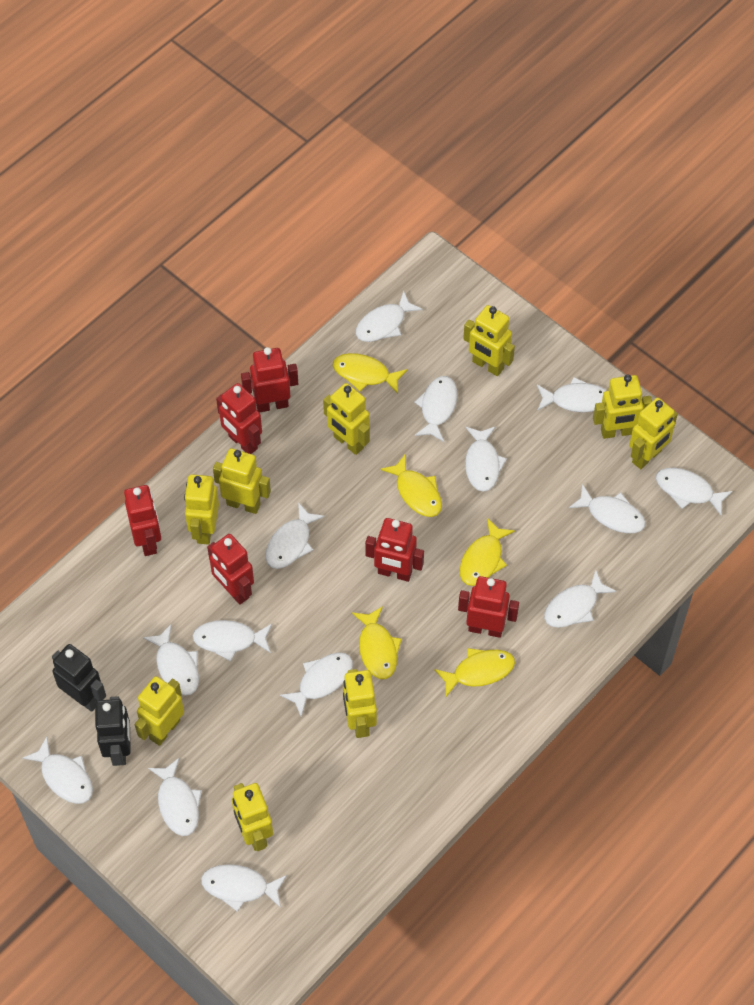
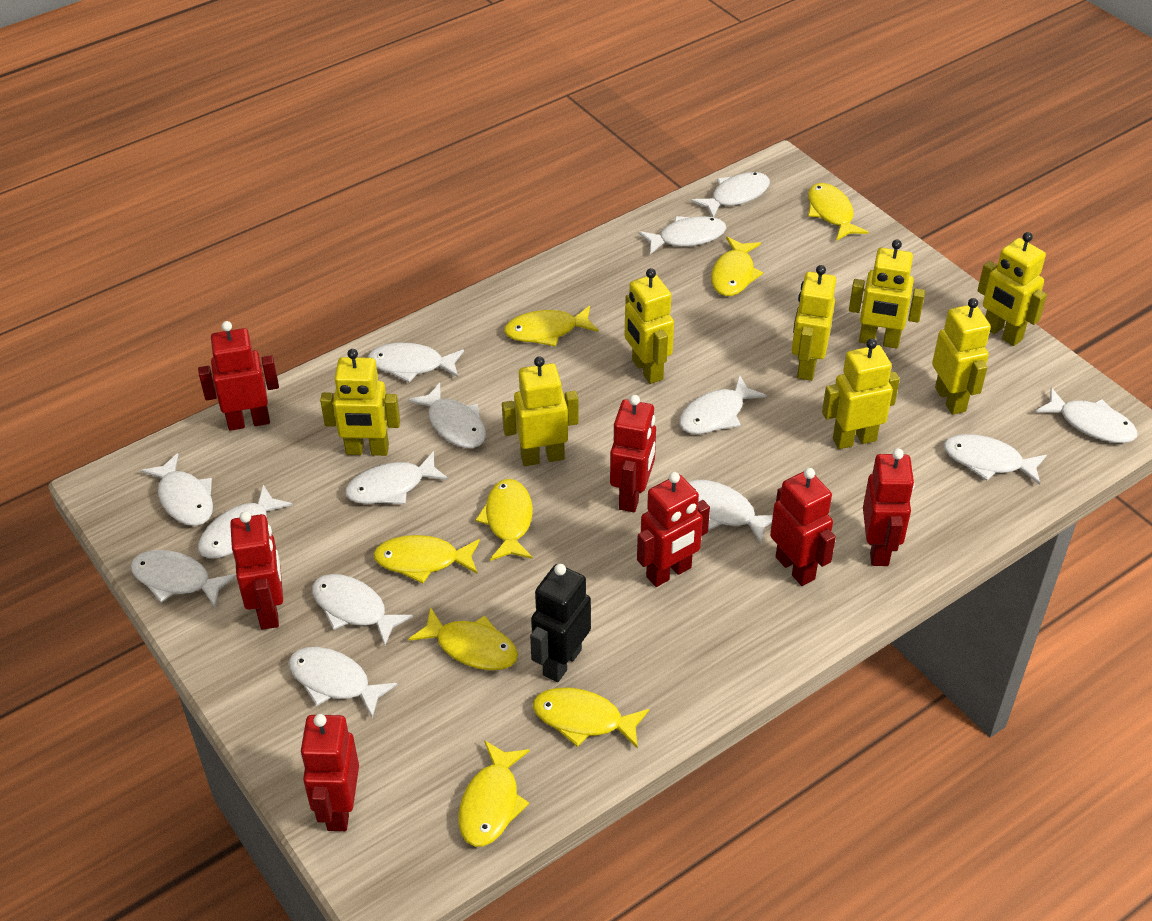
black robot: 2 -> 1
red robot: 6 -> 7
yellow fish: 5 -> 8
yellow robot: 9 -> 8

